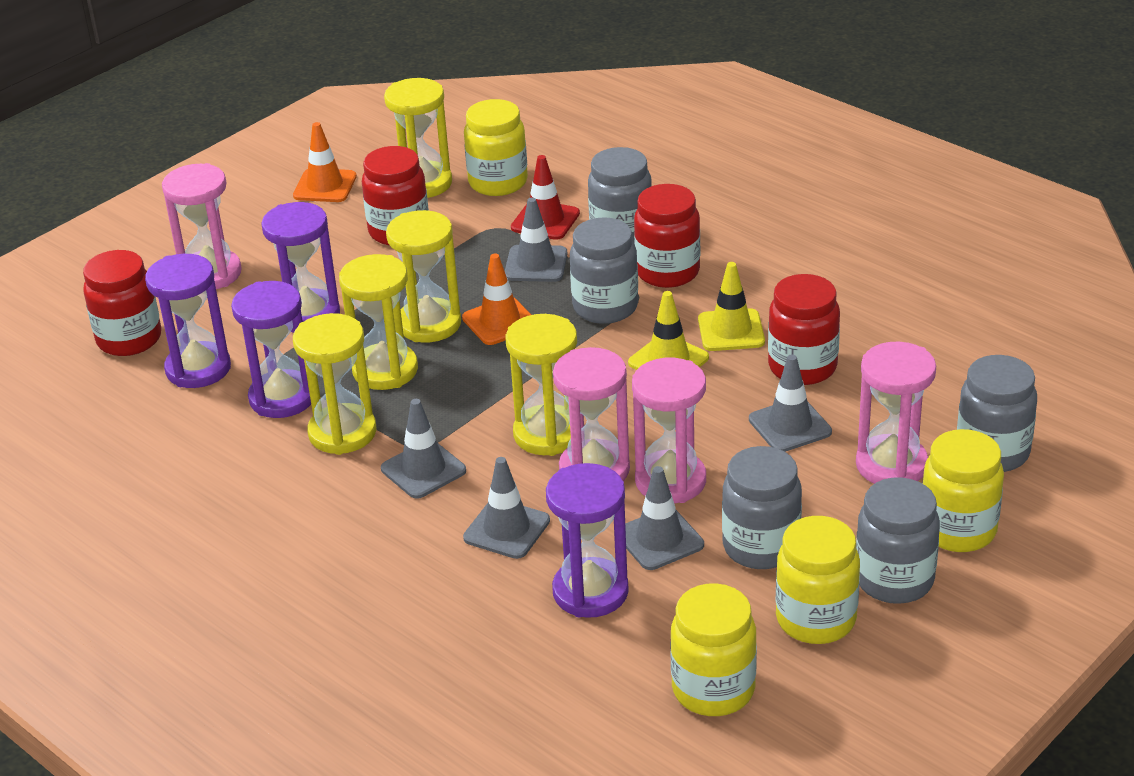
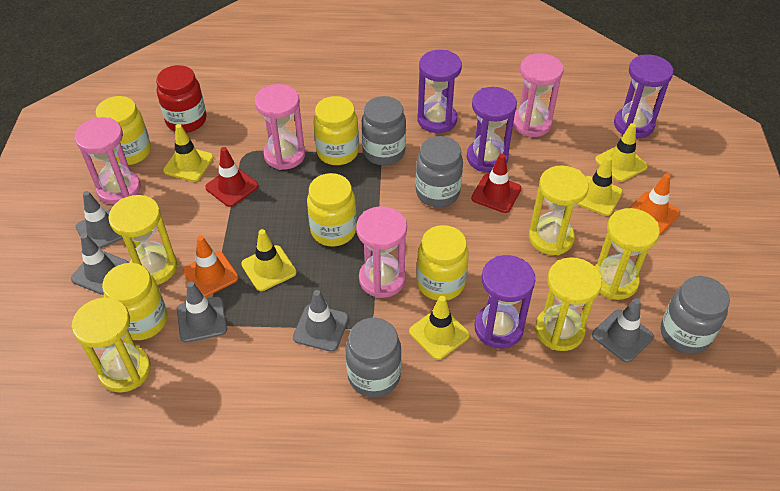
grey jar: 5 -> 4
red jar: 4 -> 1
red traffic cone: 1 -> 2
yellow jar: 4 -> 5
yellow traffic cone: 2 -> 5

